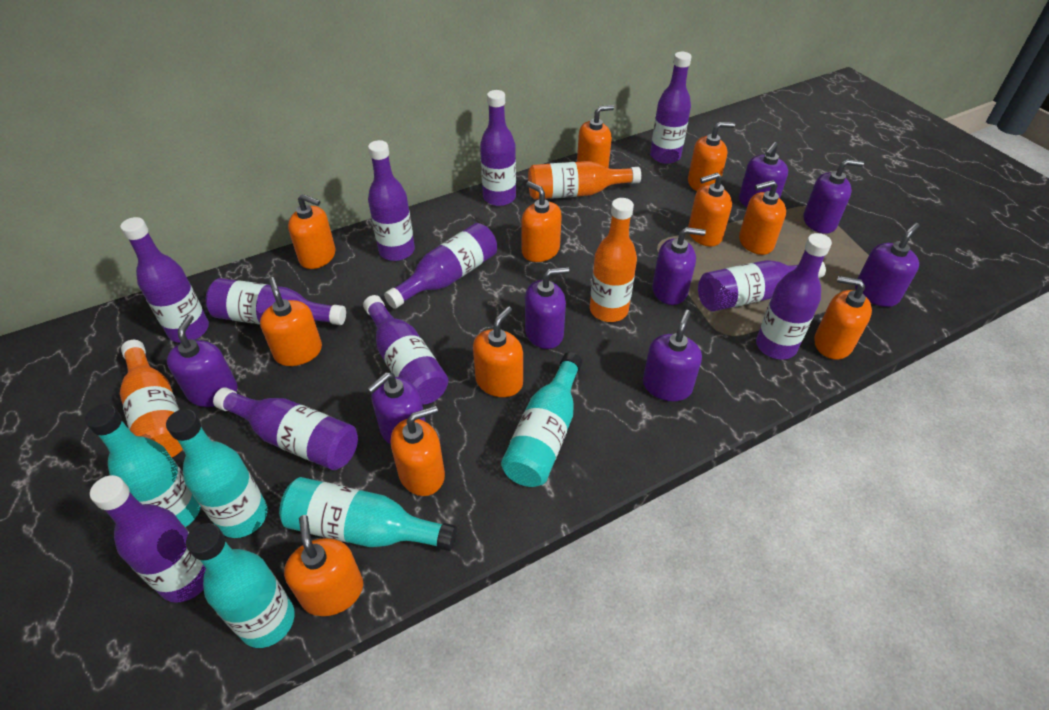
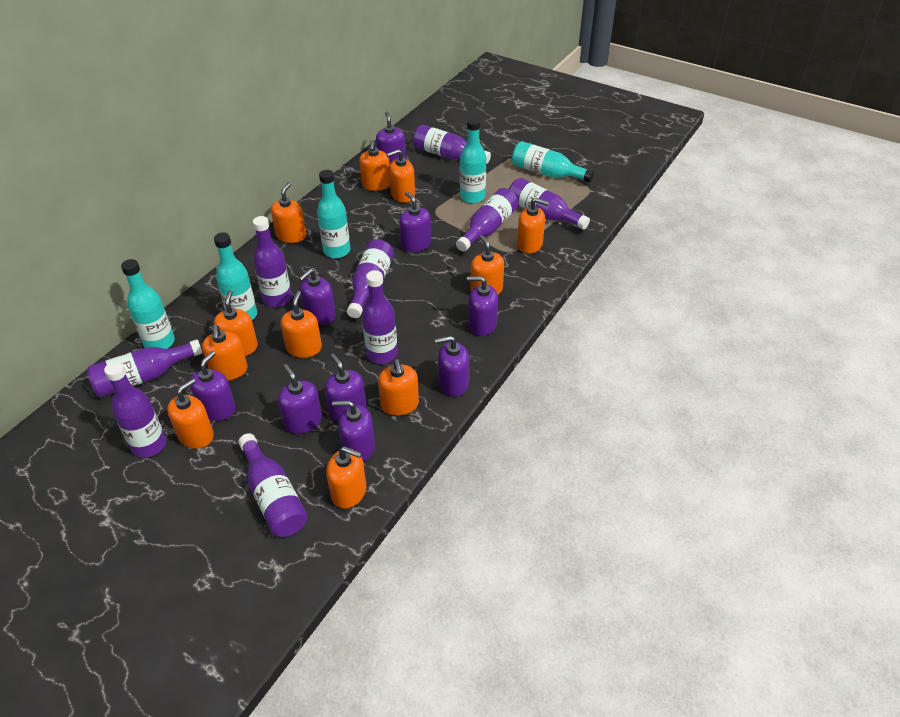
orange bottle: 3 -> 0
purple bottle: 11 -> 9
purple soap dispenser: 8 -> 9

